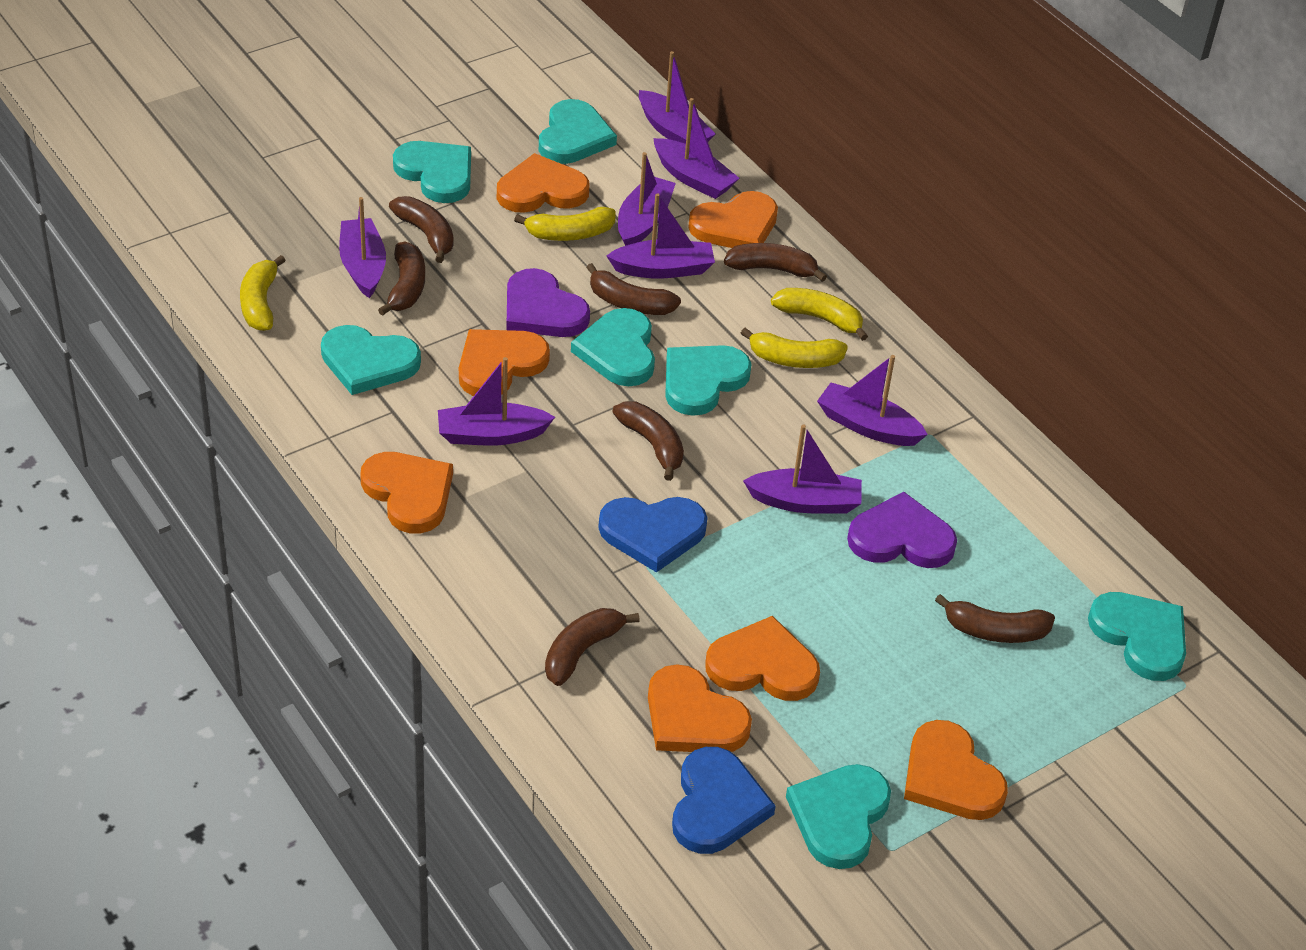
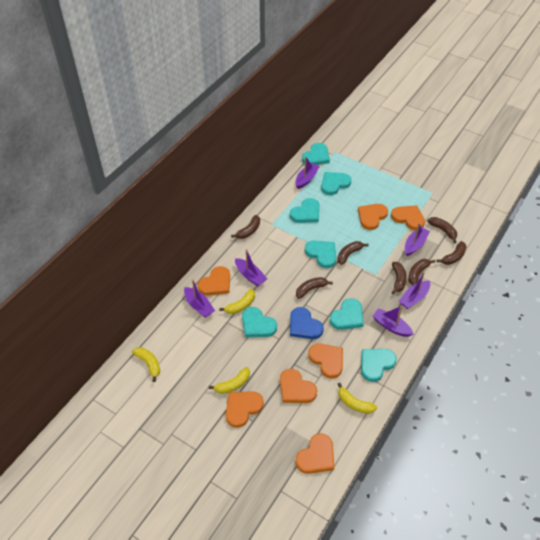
blue heart: 2 -> 1
purple boat: 8 -> 6
purple heart: 2 -> 0

